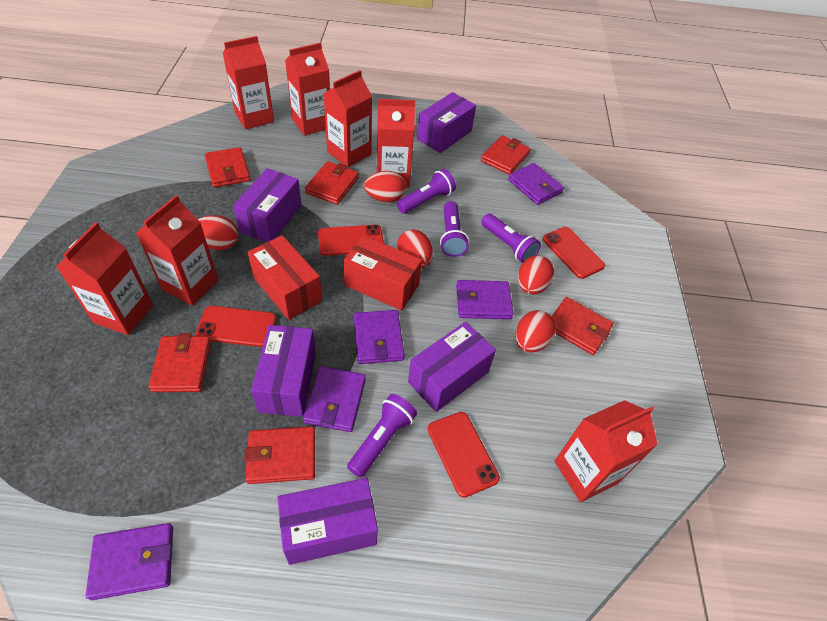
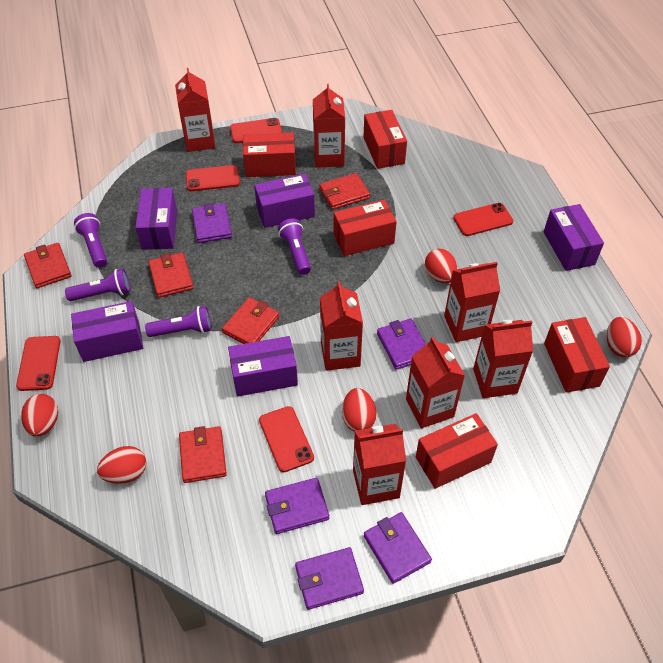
red box: 2 -> 5
red phone: 4 -> 5
red wallet: 6 -> 5

